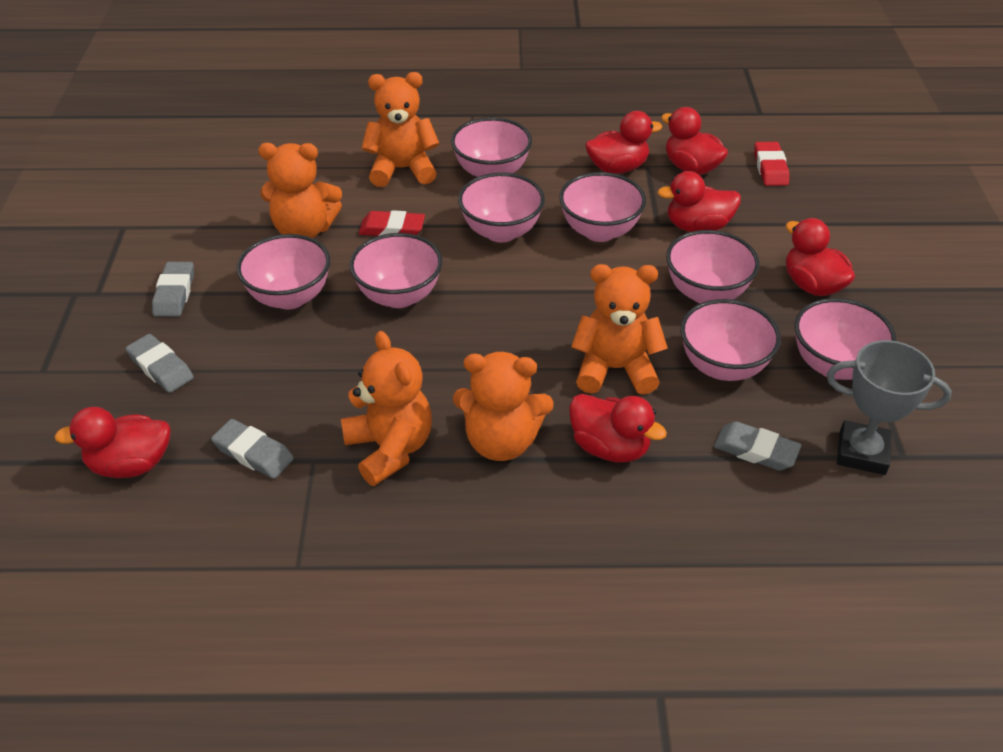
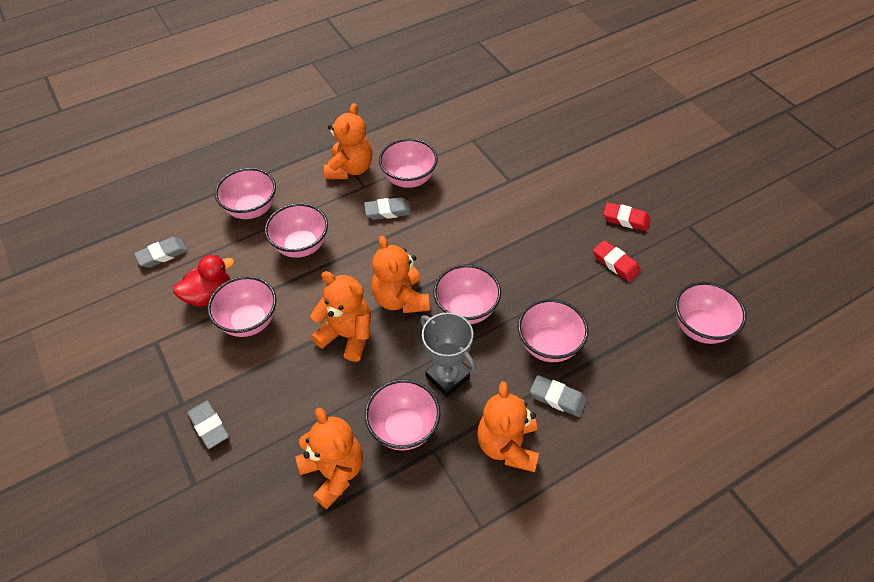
red duck: 6 -> 1

